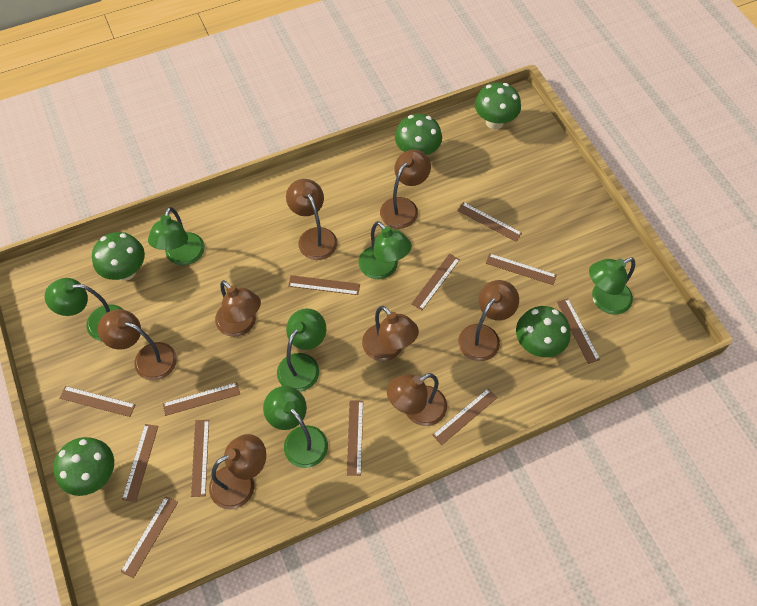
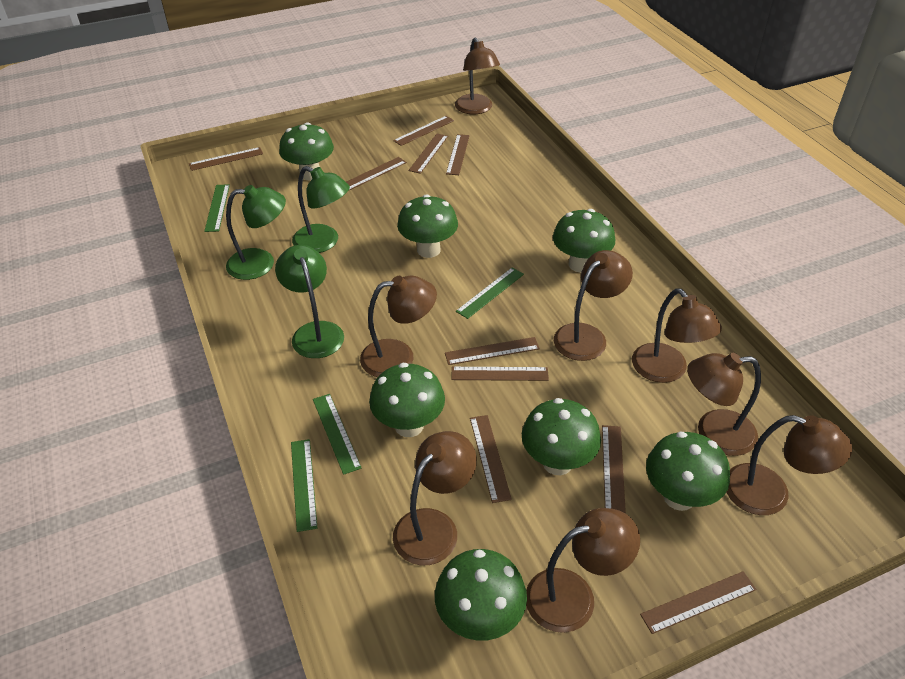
brown ruler: 12 -> 10
green lamp: 6 -> 3
green mushroom: 5 -> 7
green ruler: 0 -> 4

